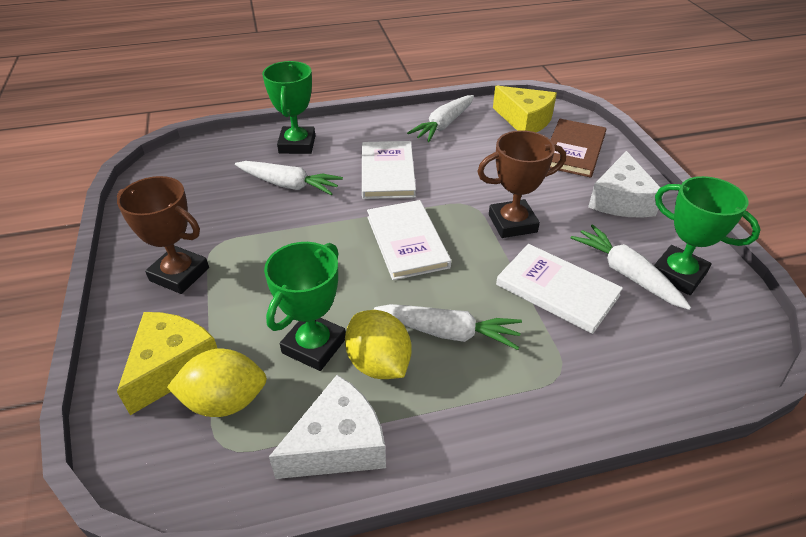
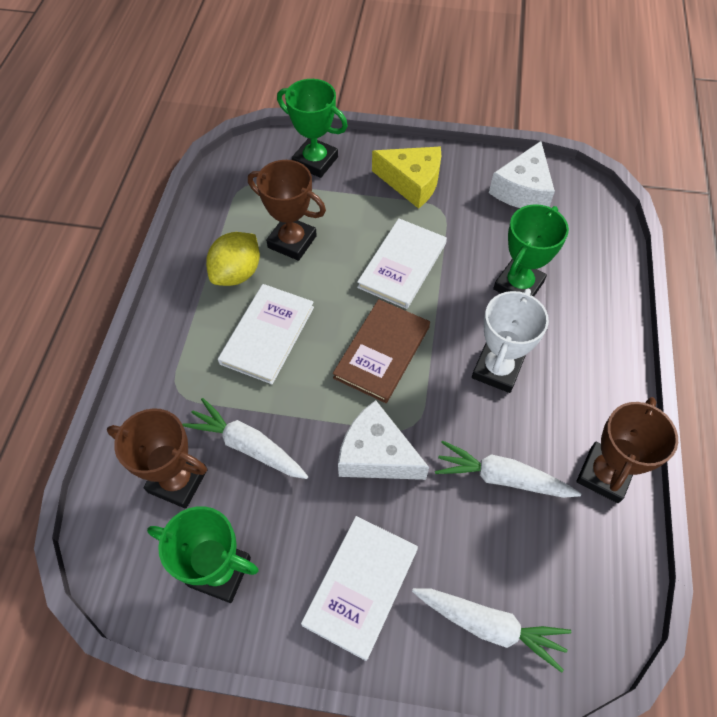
brown trophy: 2 -> 3
white carrot: 4 -> 3
white trophy: 0 -> 1
yellow cheese: 2 -> 1
yellow lemon: 2 -> 1

